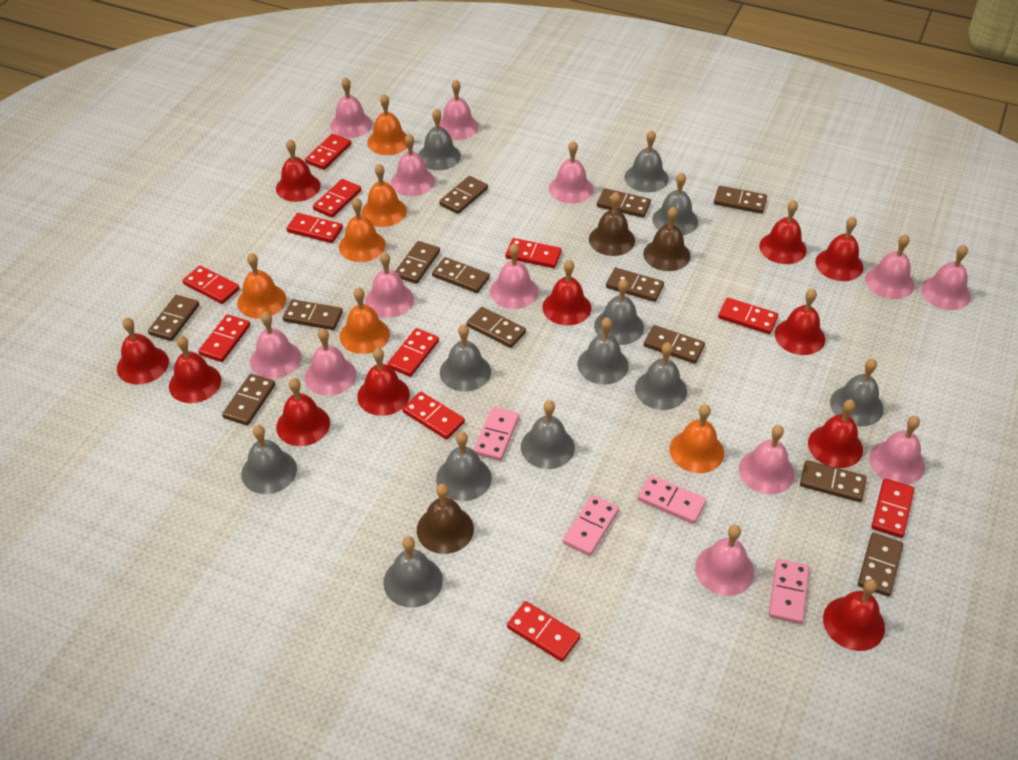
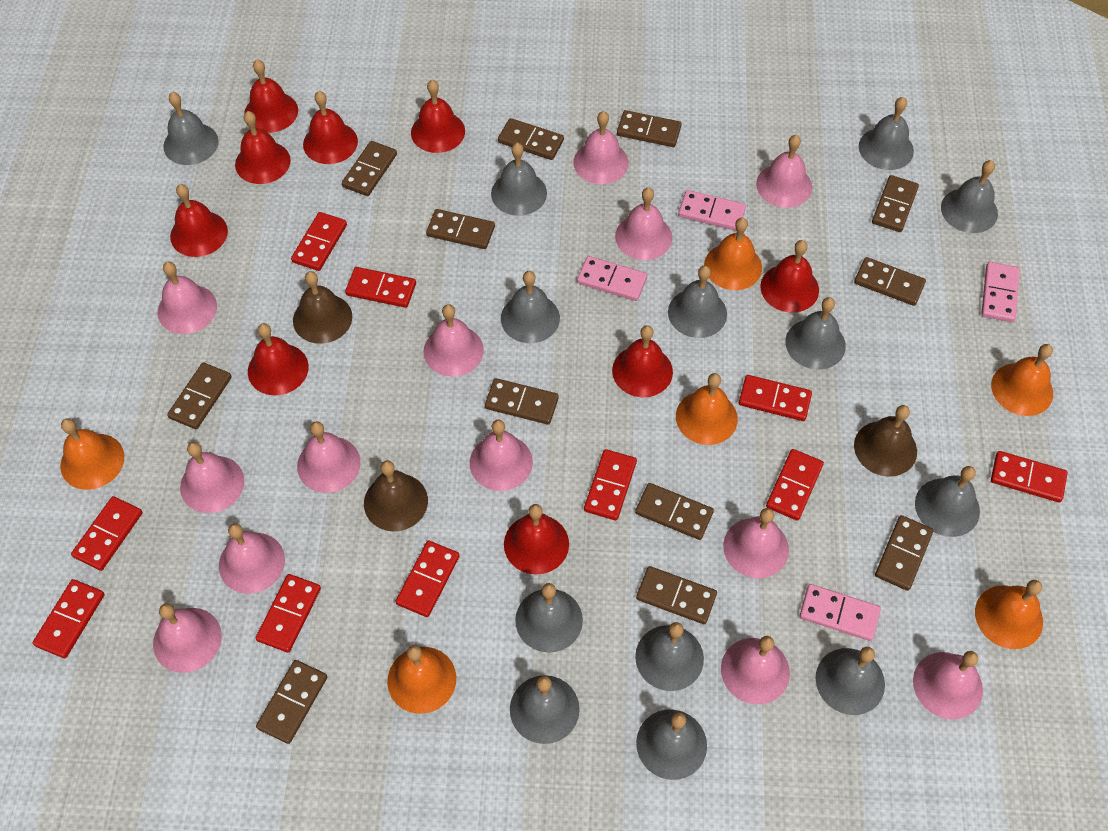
brown domino: 13 -> 12
grey bell: 12 -> 13
red bell: 11 -> 9
red domino: 11 -> 10

